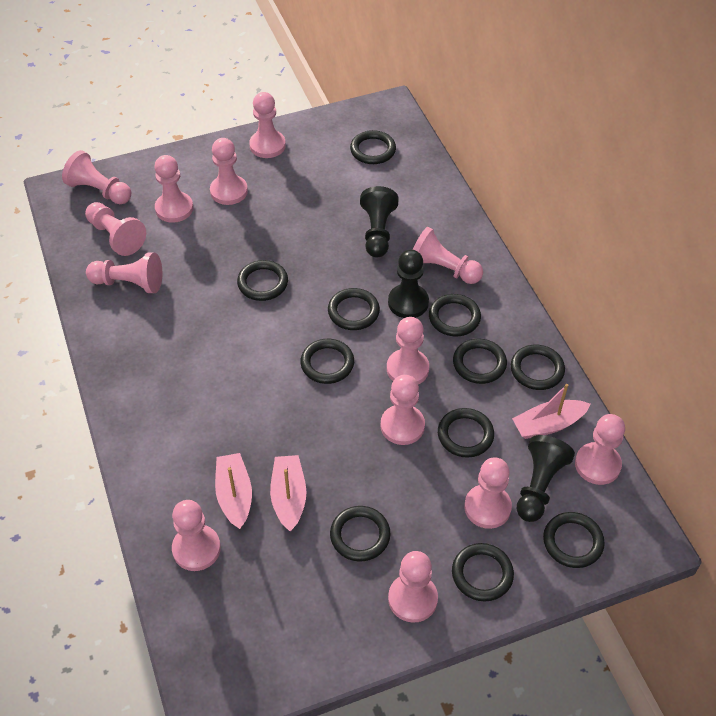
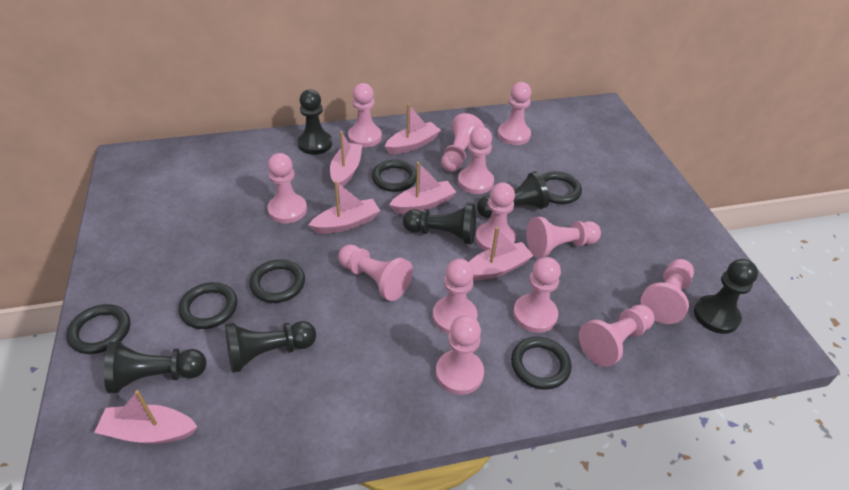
black pawn: 3 -> 6
black ring: 11 -> 6
pink boat: 3 -> 6

